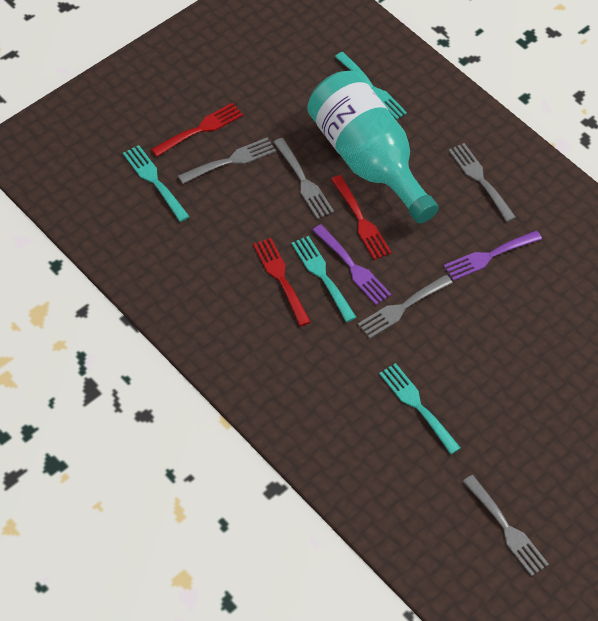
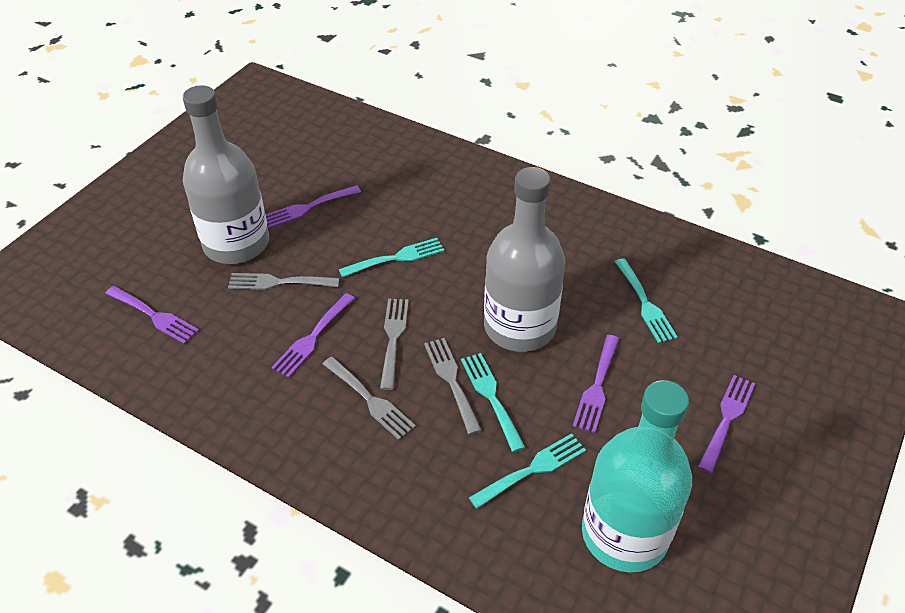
grey bottle: 0 -> 2
grey fork: 5 -> 4
purple fork: 2 -> 5
red fork: 3 -> 0

